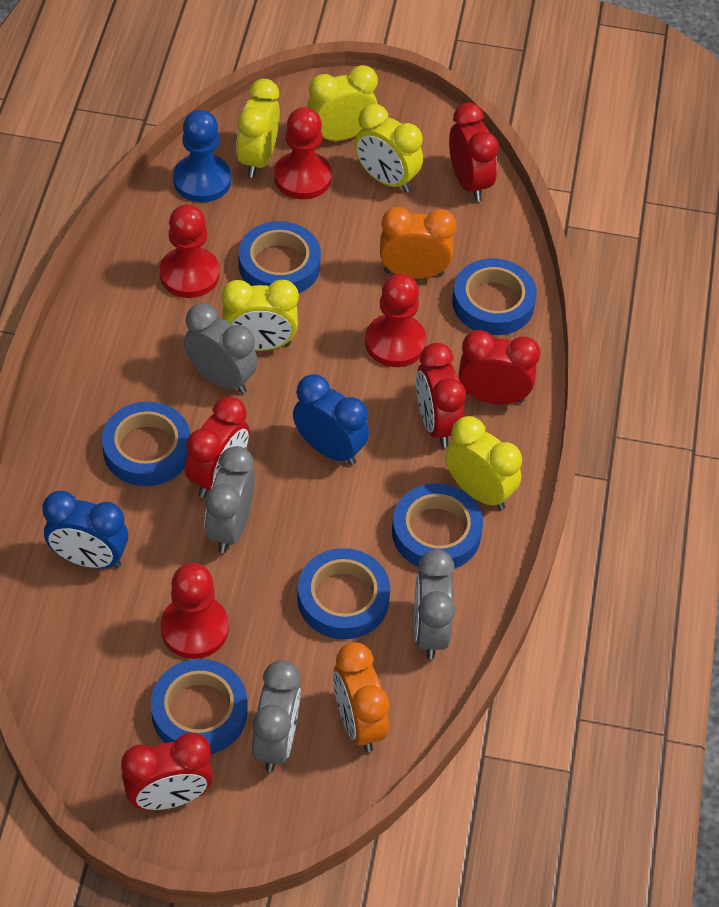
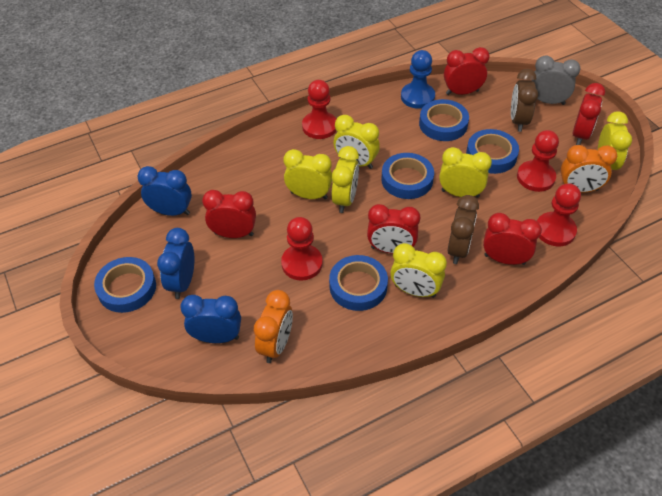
blue clock: 2 -> 3
blue tape: 6 -> 5
brown clock: 0 -> 2
grey clock: 4 -> 1
yellow clock: 5 -> 6

